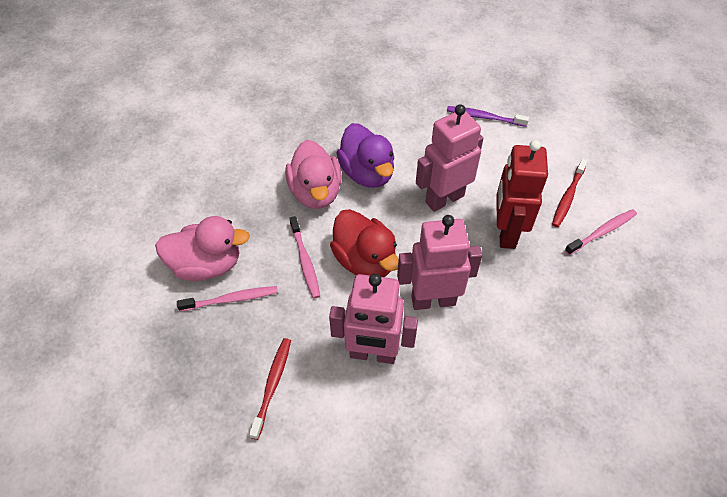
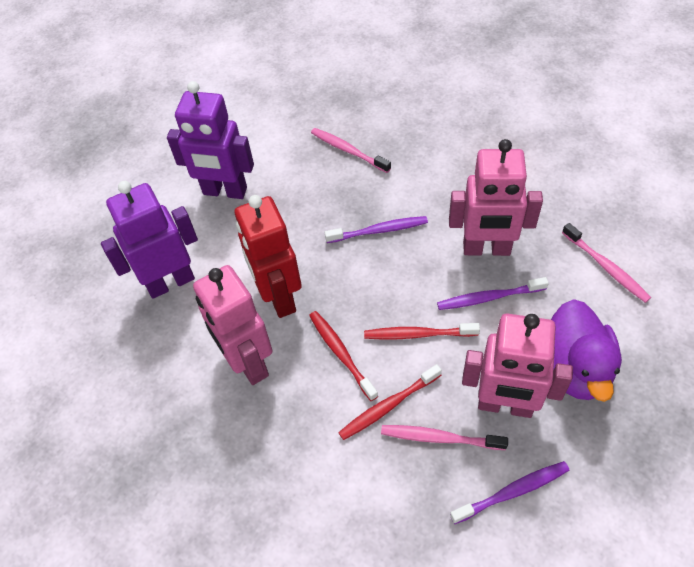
pink duck: 2 -> 0
purple robot: 0 -> 2
purple toothbrush: 1 -> 3
red duck: 1 -> 0
red toothbrush: 2 -> 3

